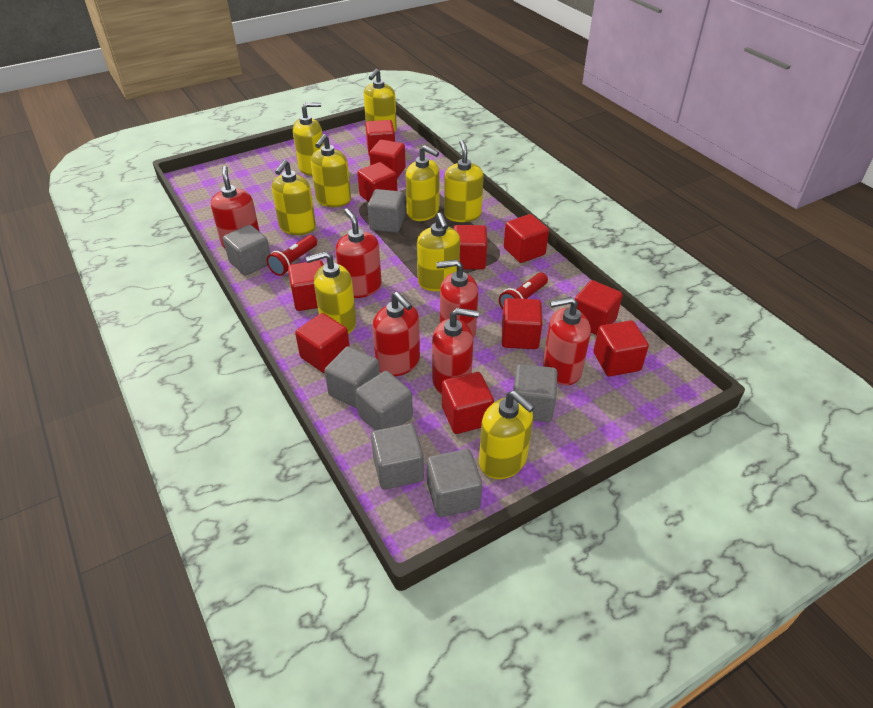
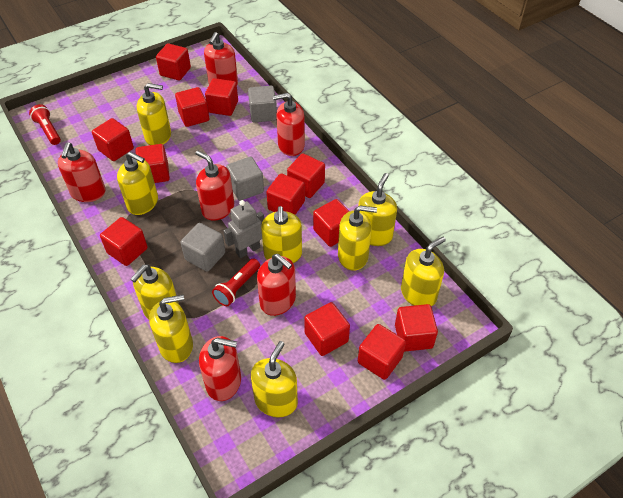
grey cube: 7 -> 3
grey robot: 0 -> 1
red cube: 11 -> 12

